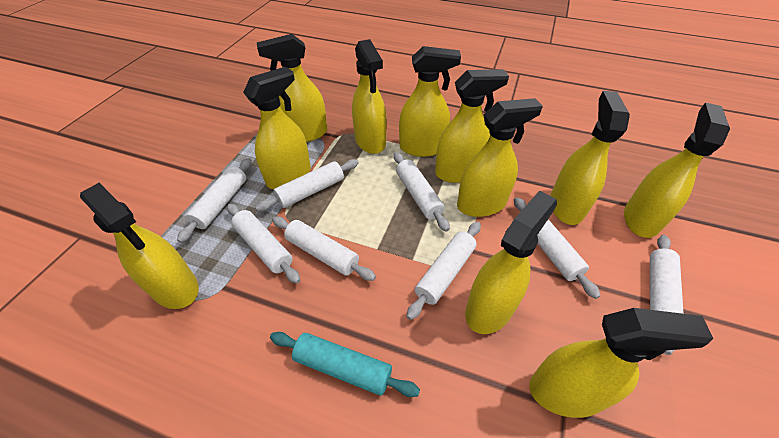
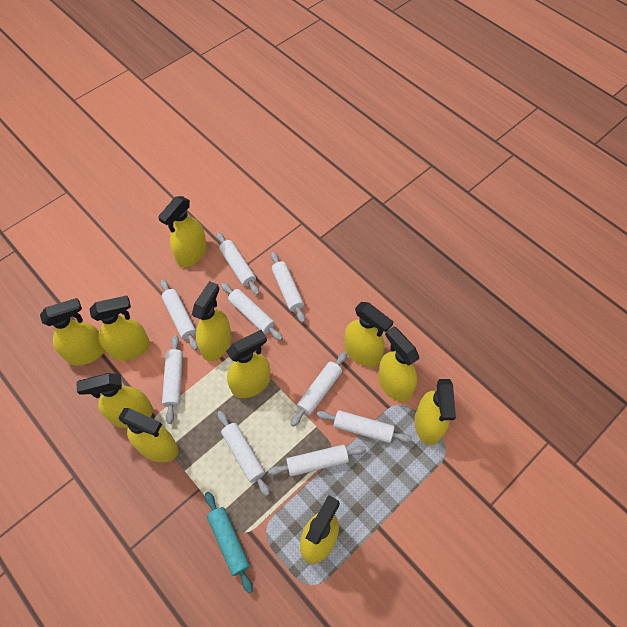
white rolling pin: 8 -> 9

